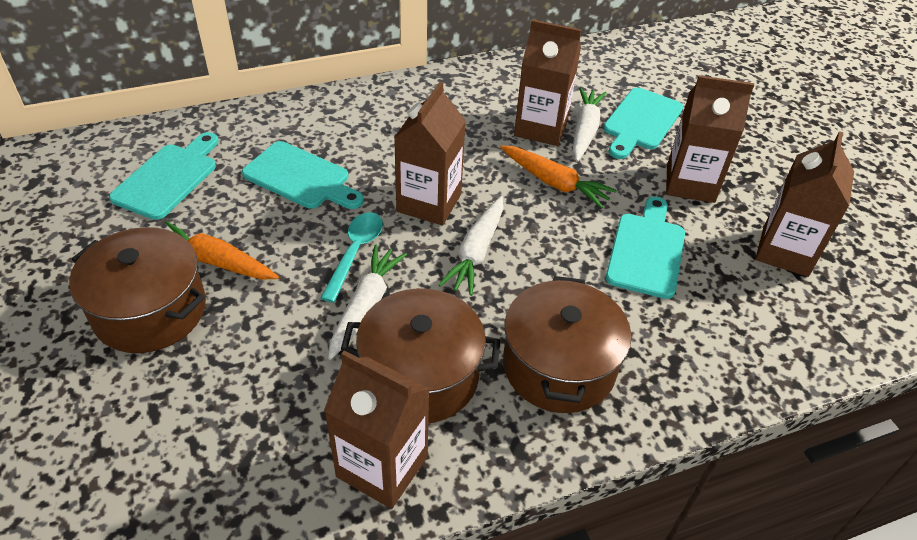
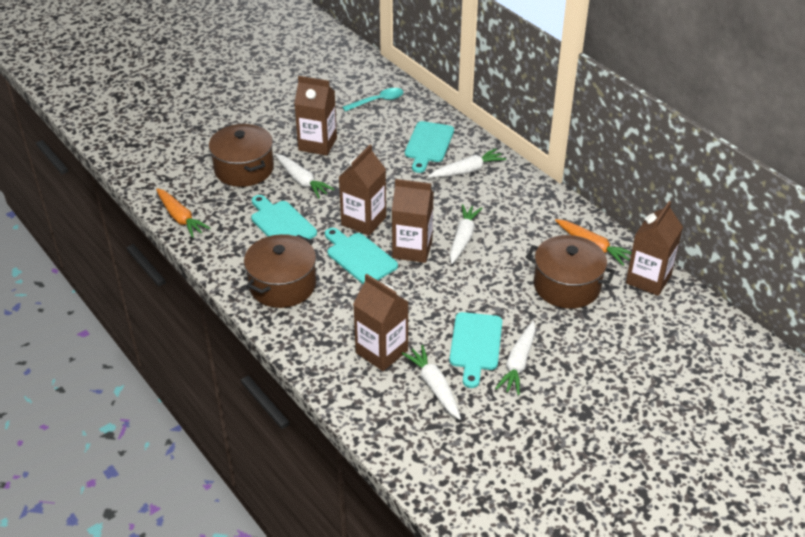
white carrot: 3 -> 5

